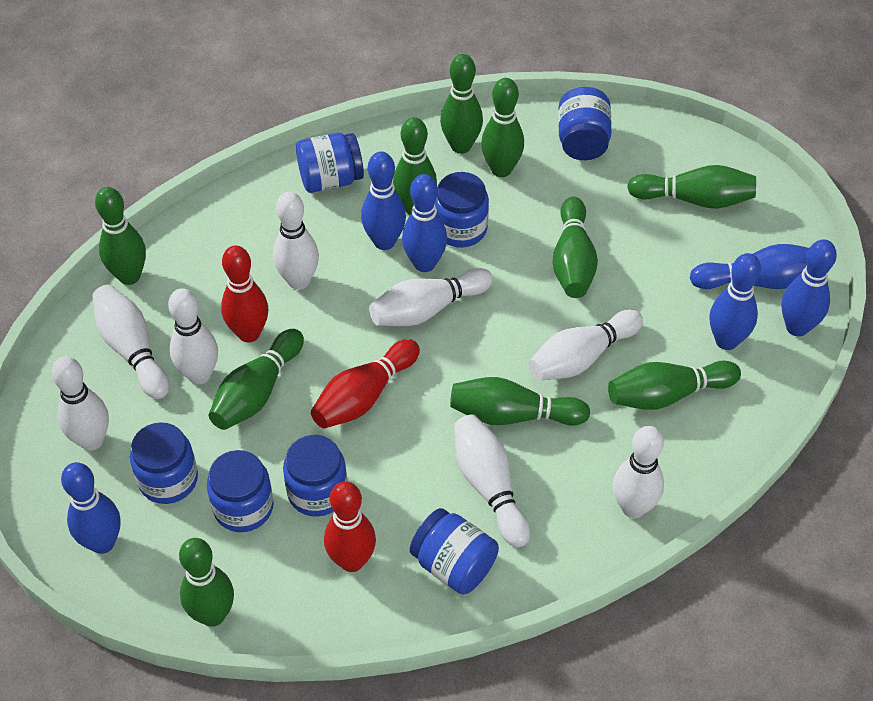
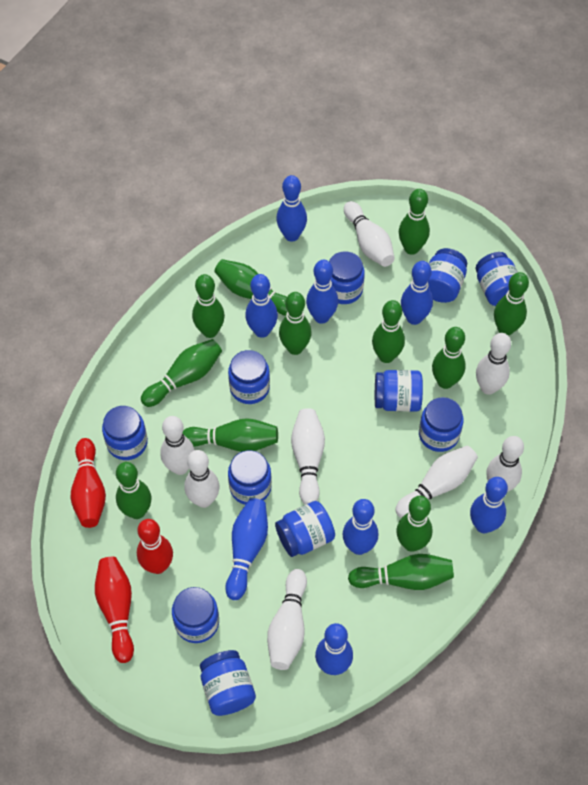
blue bowling pin: 6 -> 8
blue jar: 7 -> 11
green bowling pin: 10 -> 12

